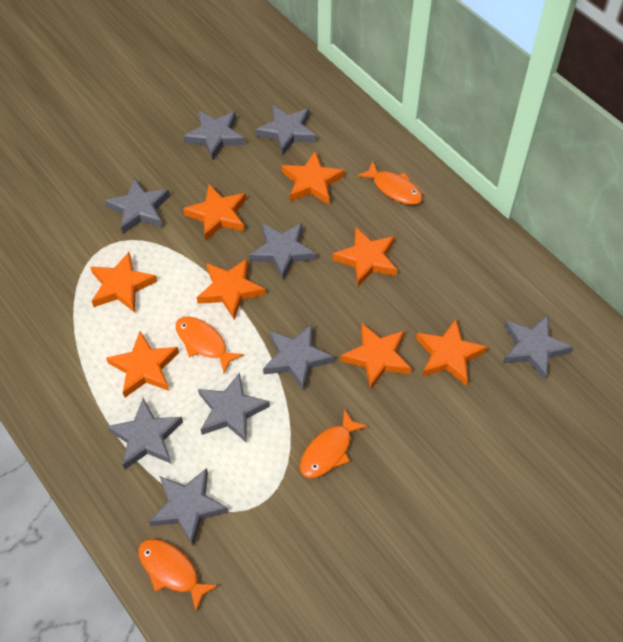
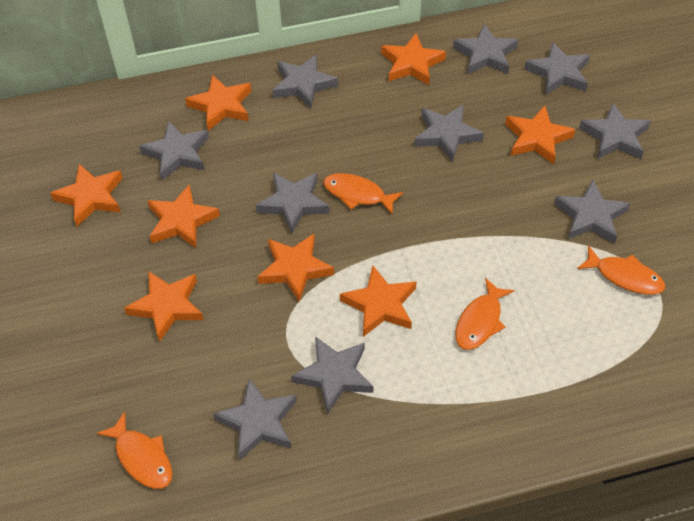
grey star: 9 -> 10

